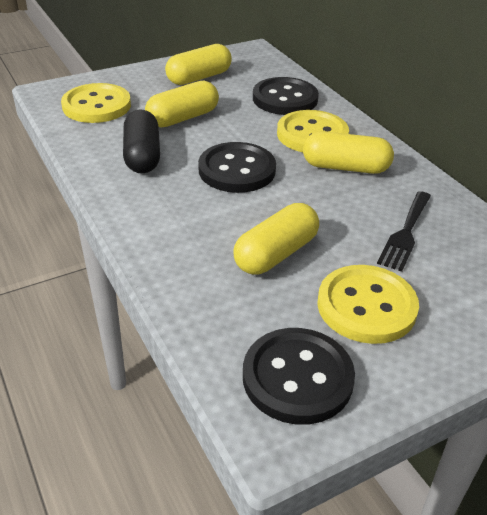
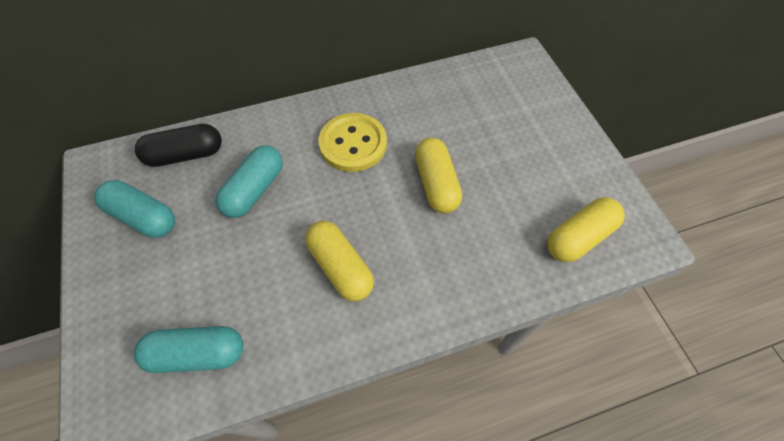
black button: 3 -> 0
black fork: 1 -> 0
turquoise capsule: 0 -> 3
yellow button: 3 -> 1
yellow capsule: 4 -> 3

